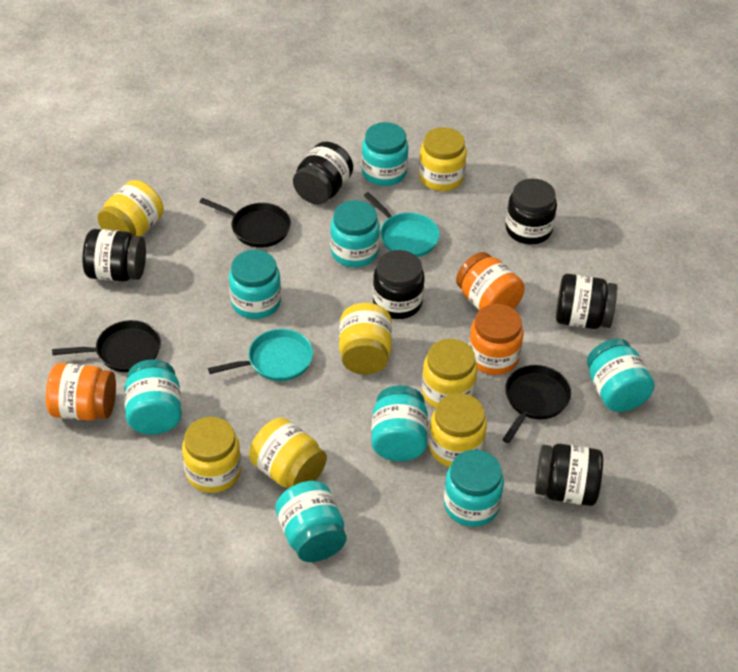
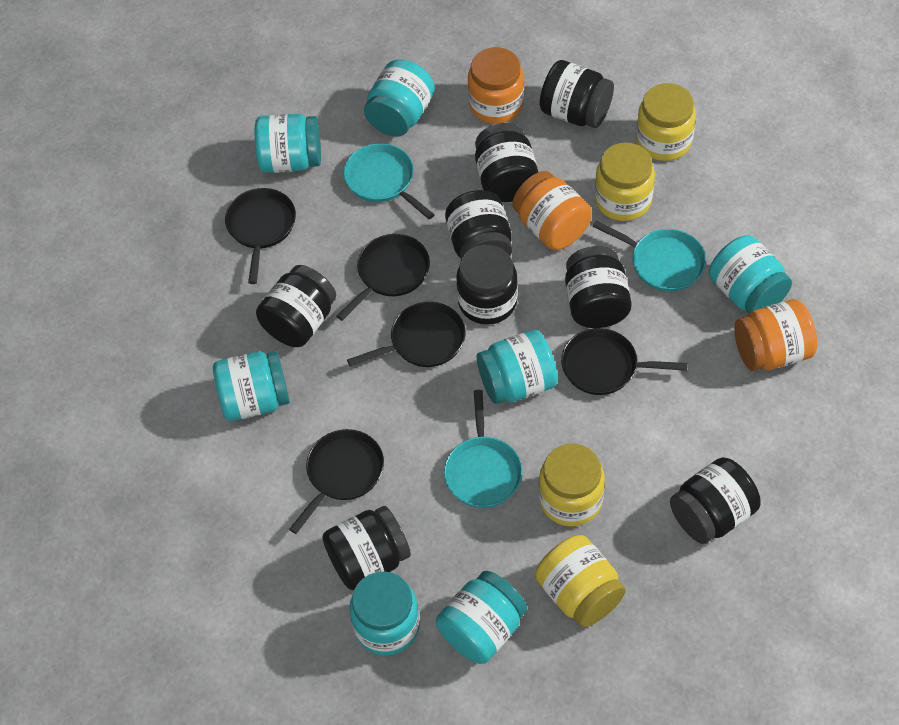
black jar: 6 -> 8
black pan: 3 -> 5
turquoise jar: 8 -> 7
turquoise pan: 2 -> 3
yellow jar: 7 -> 4

